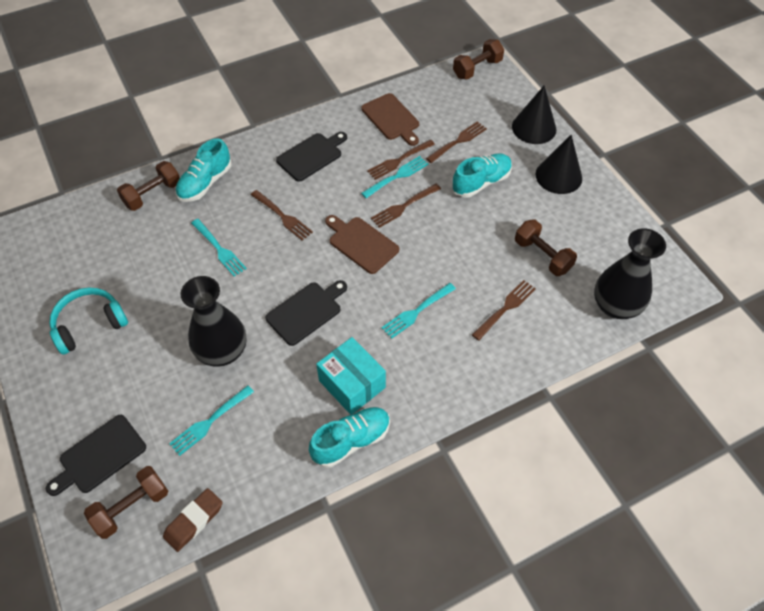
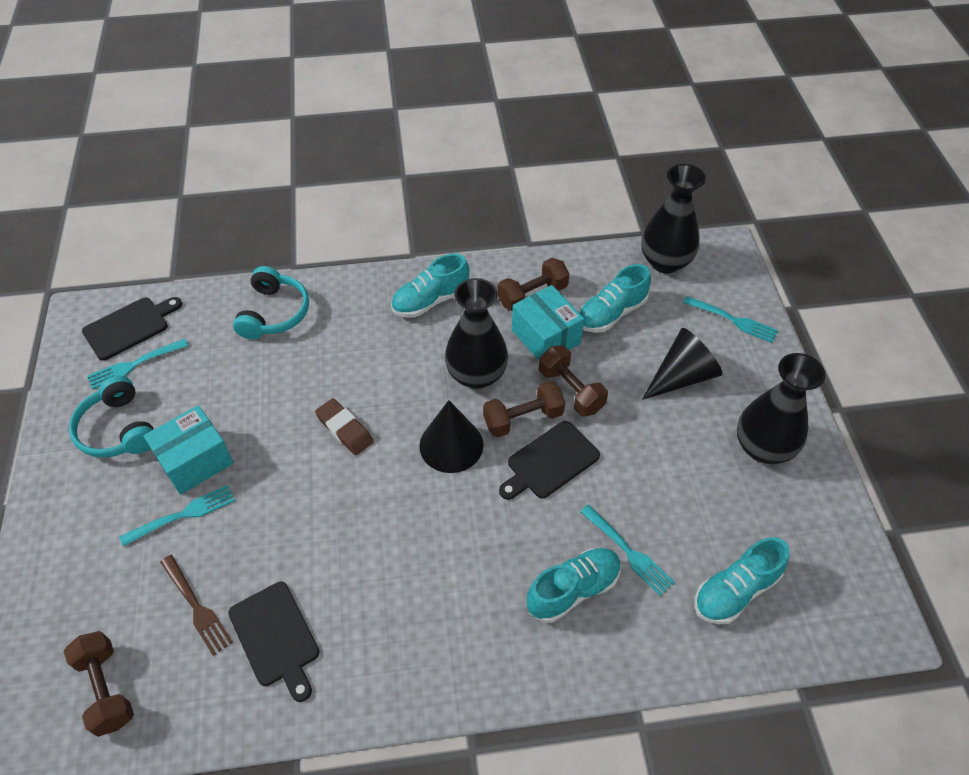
black vase: 2 -> 3
brown cutting board: 2 -> 0
brown fork: 5 -> 1
turquoise box: 1 -> 2
turquoise headphones: 1 -> 2
turquoise shoe: 3 -> 4

